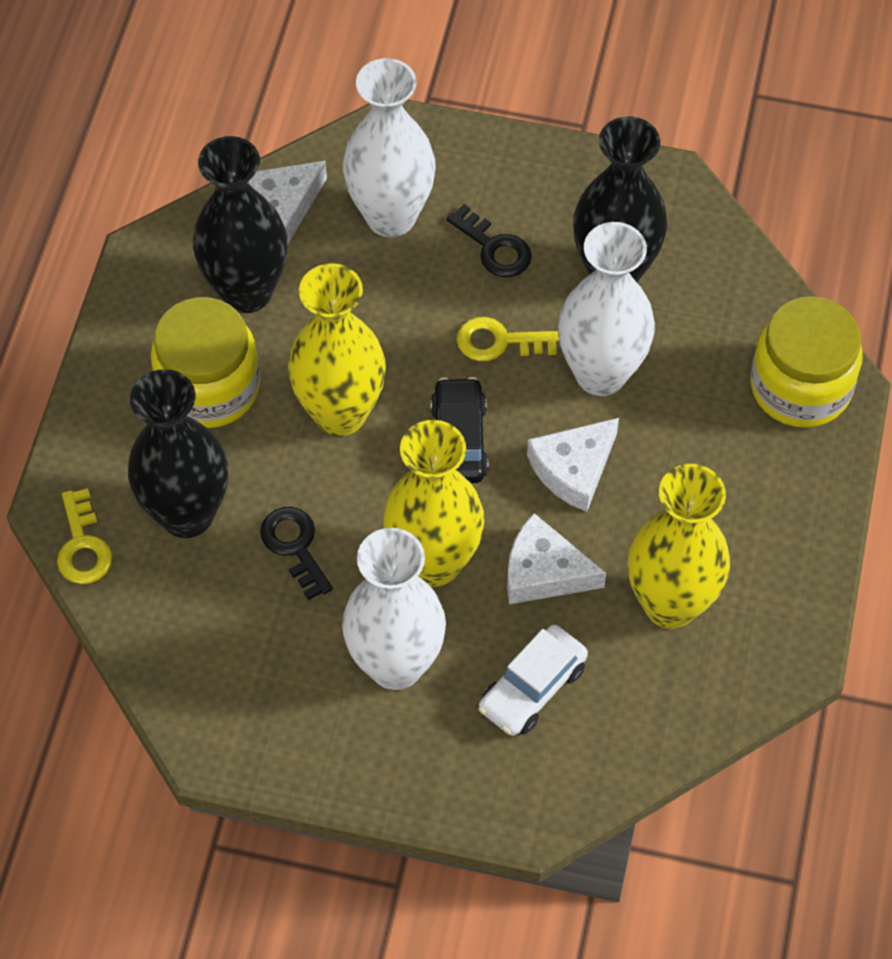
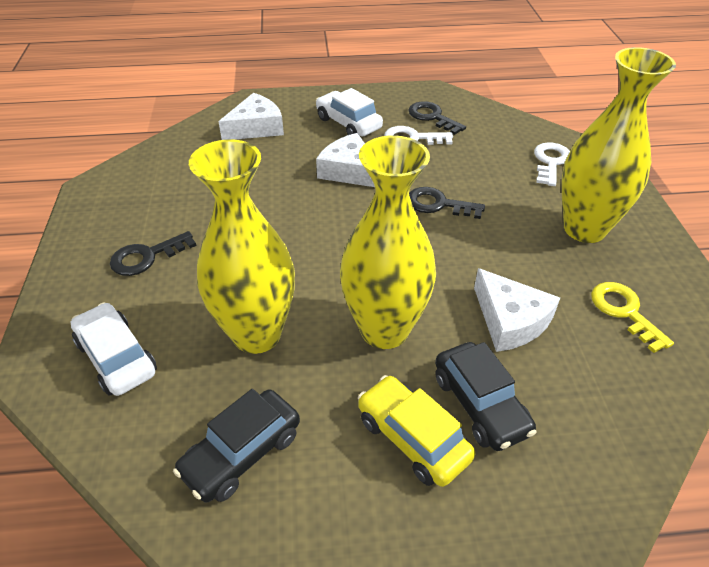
black car: 1 -> 2
black key: 2 -> 3
black vase: 3 -> 0
white car: 1 -> 2
white key: 0 -> 2
white vase: 3 -> 0
yellow car: 0 -> 1
yellow jar: 2 -> 0
yellow key: 2 -> 1

